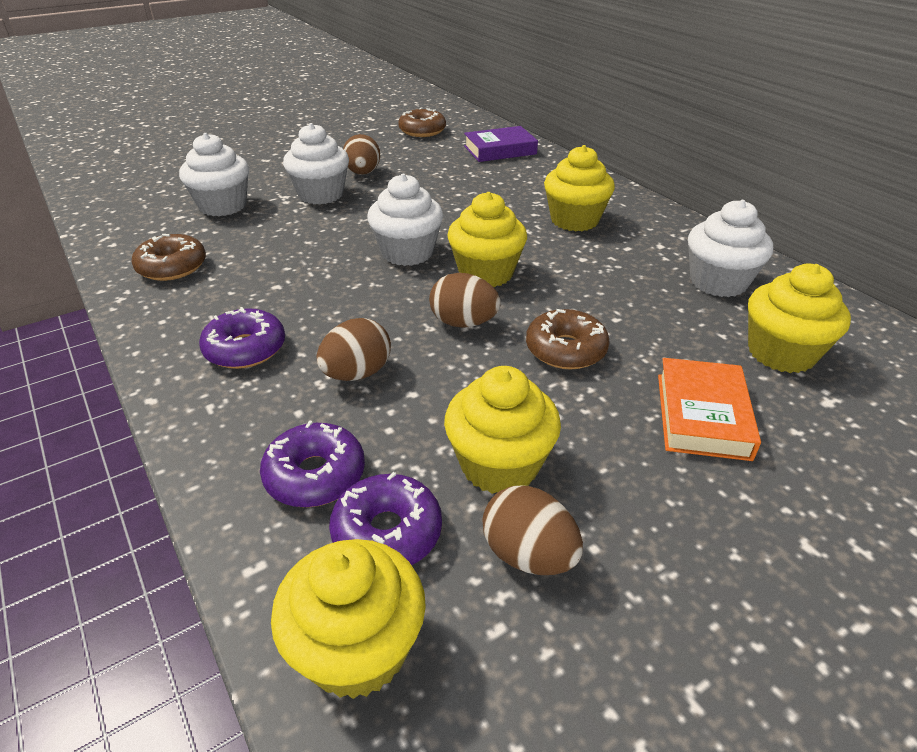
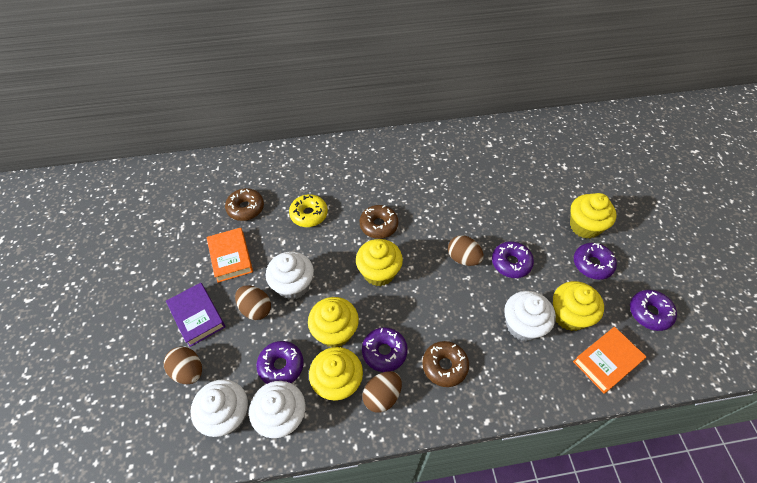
orange book: 1 -> 2
purple donut: 3 -> 5
yellow donut: 0 -> 1

